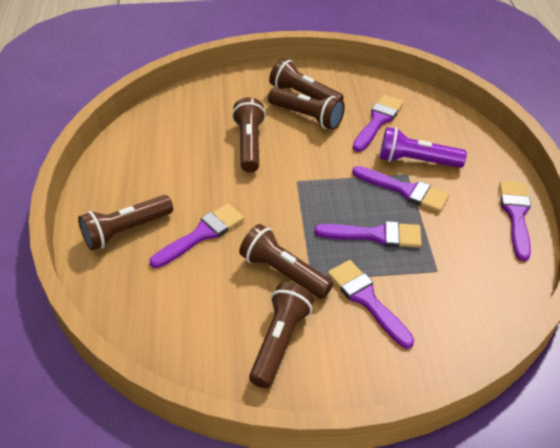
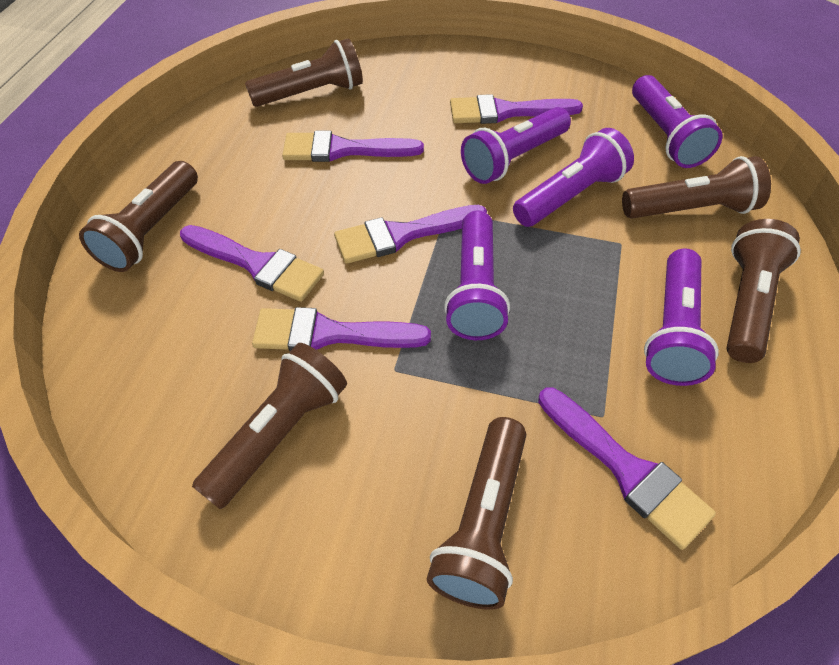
purple flashlight: 1 -> 5

